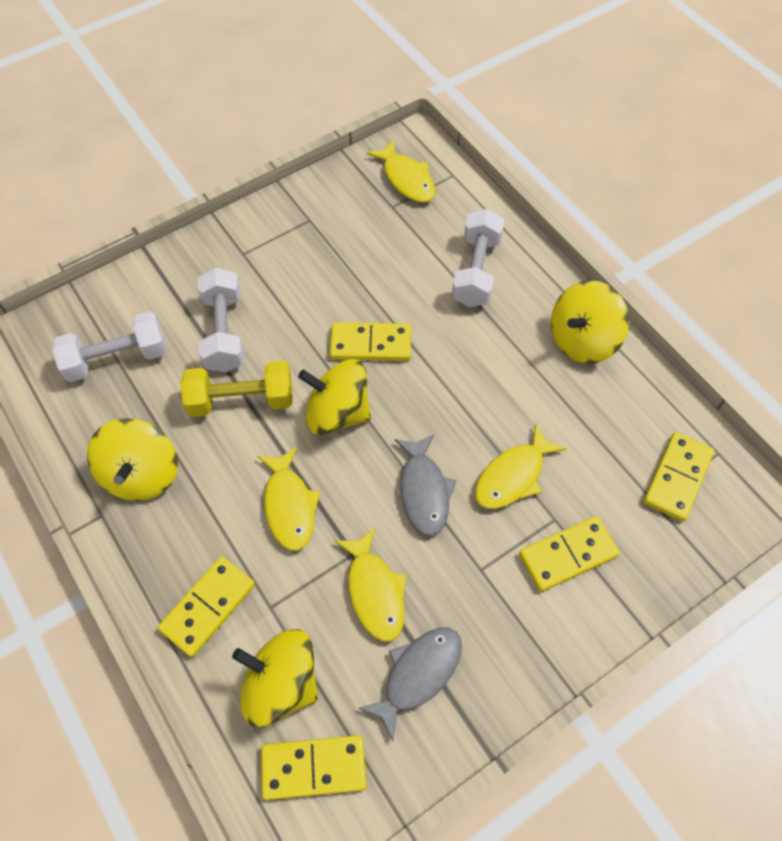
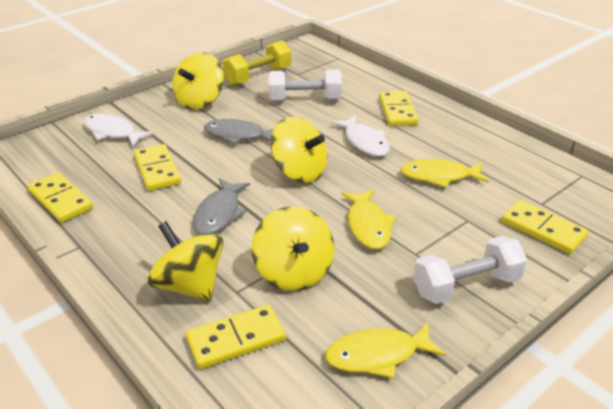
white dumbbell: 3 -> 2
white fish: 0 -> 2
yellow fish: 4 -> 3

